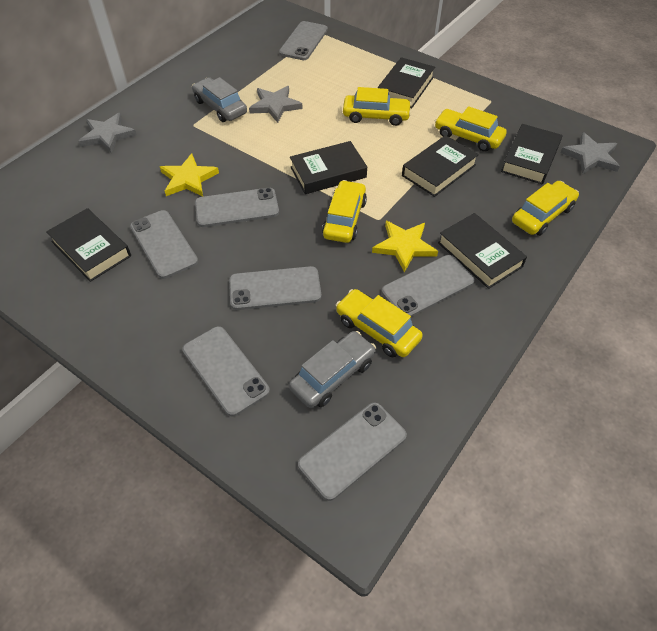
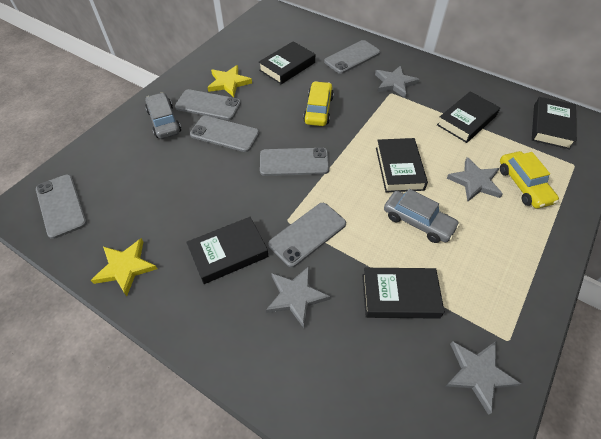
grey phone: 7 -> 6
grey star: 3 -> 4
yellow car: 5 -> 2

